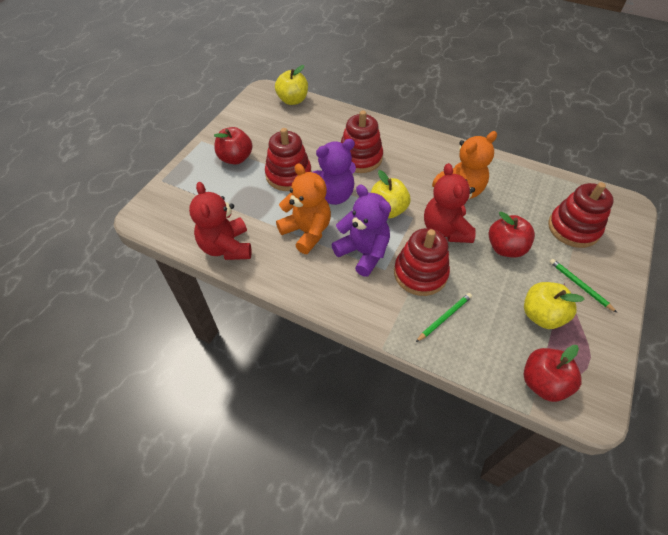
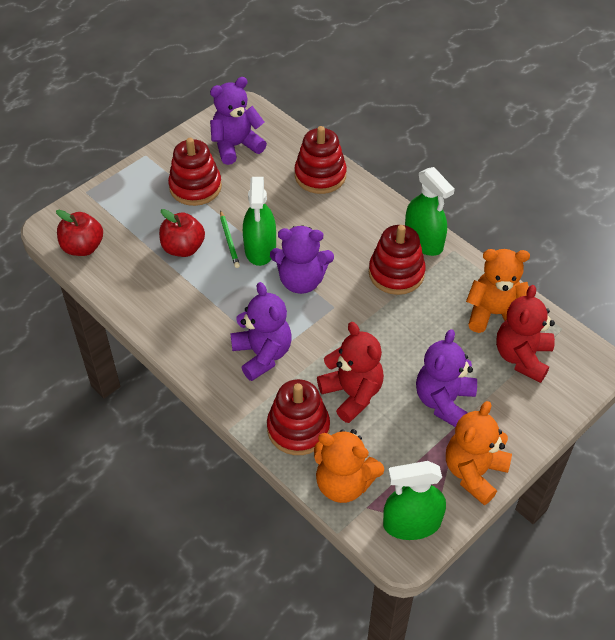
green pencil: 2 -> 1
green spray bottle: 0 -> 3
orange teddy bear: 2 -> 3
purple teddy bear: 2 -> 4
red apple: 3 -> 2
yellow apple: 3 -> 0

